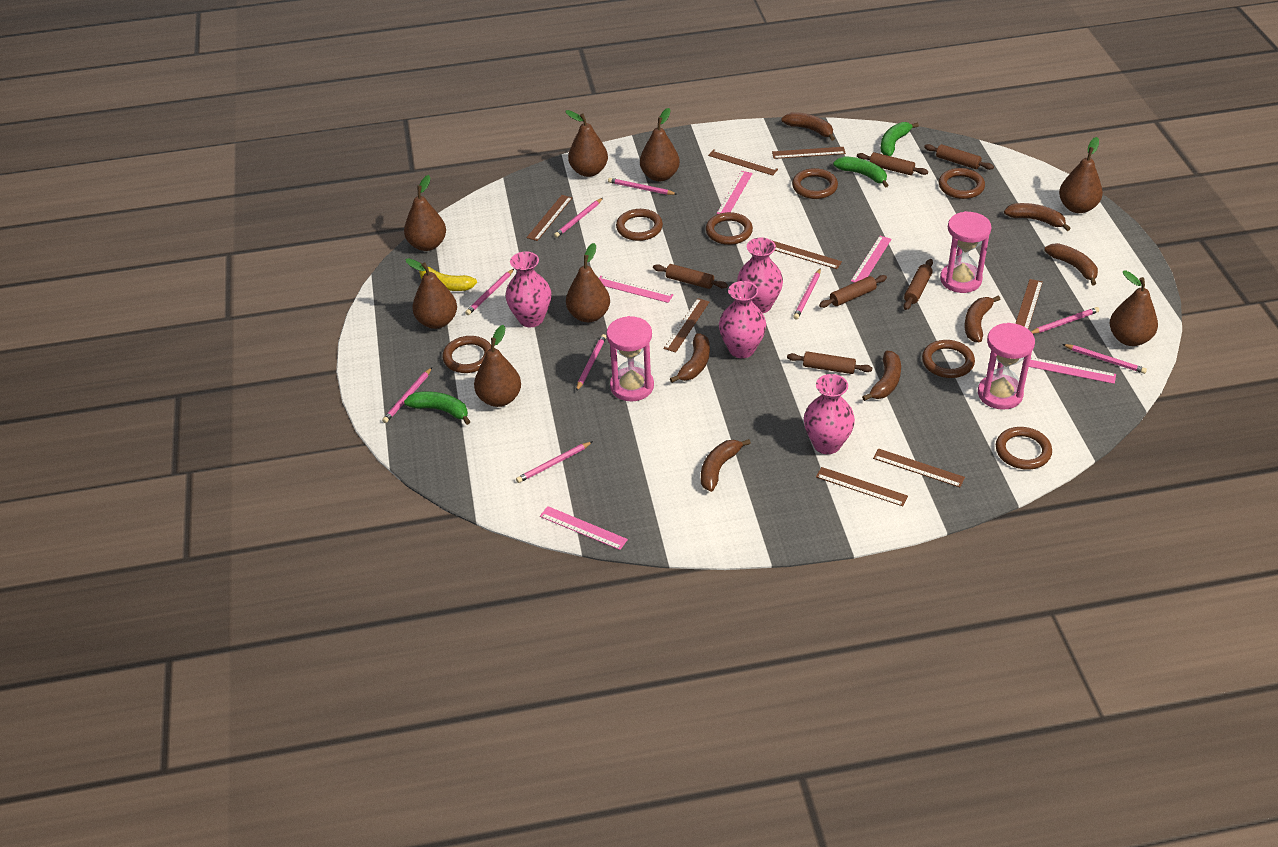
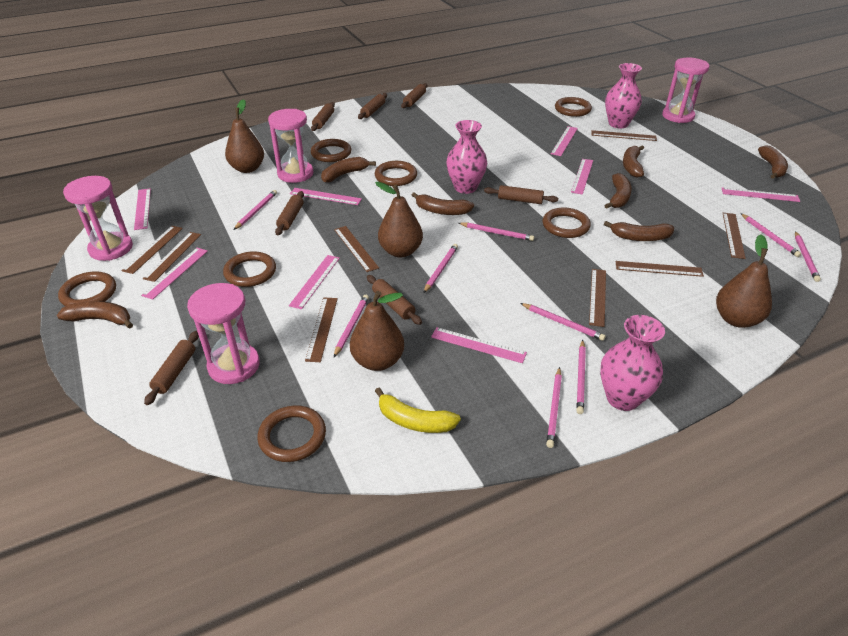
brown pear: 8 -> 4
brown rolling pin: 6 -> 7
green banana: 3 -> 0
pink hourglass: 3 -> 4
pink ruler: 5 -> 8
pink vase: 4 -> 3

